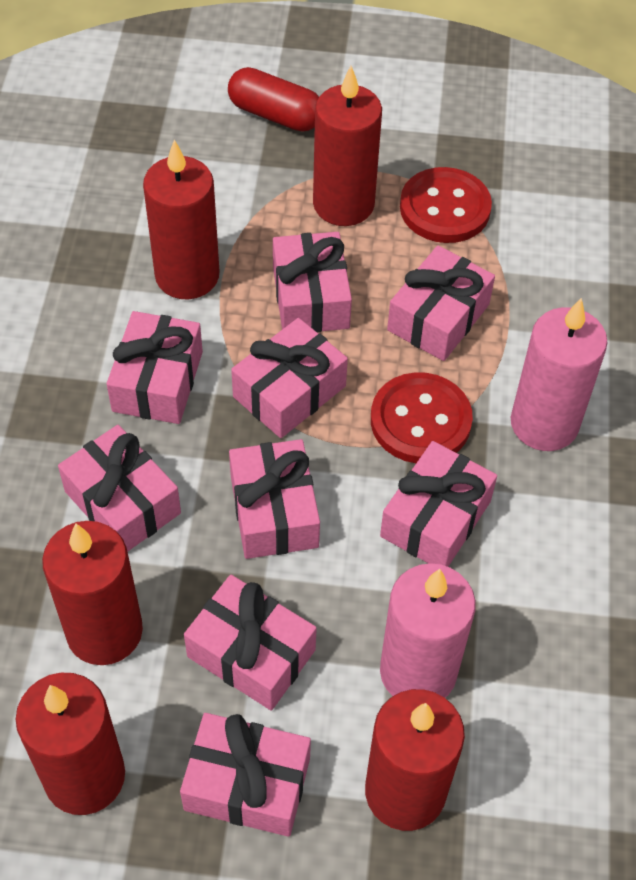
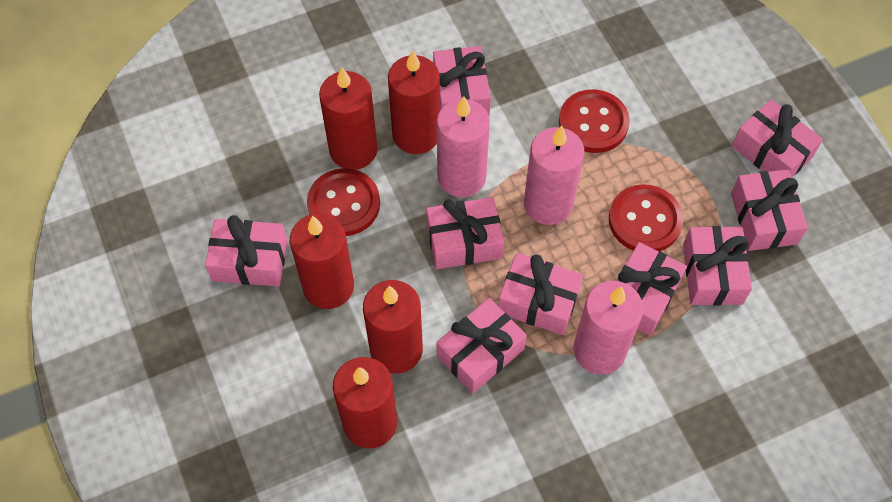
pink candle: 2 -> 3
red button: 2 -> 3
red capsule: 1 -> 0

